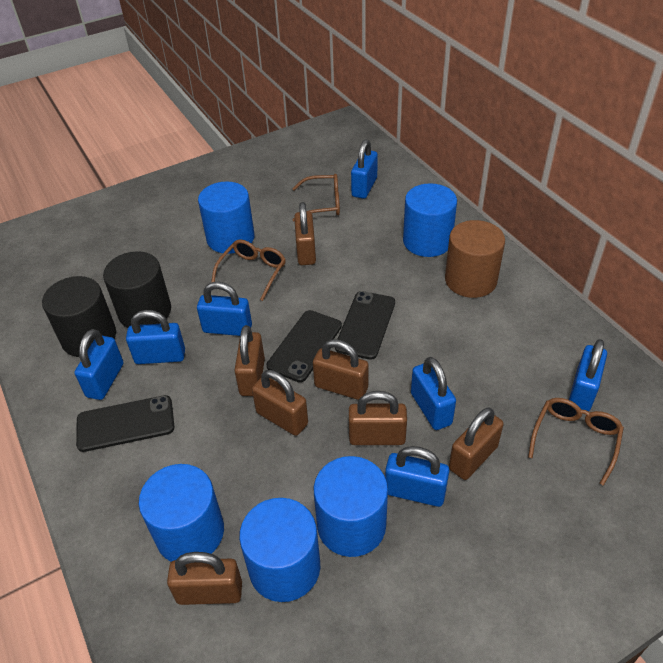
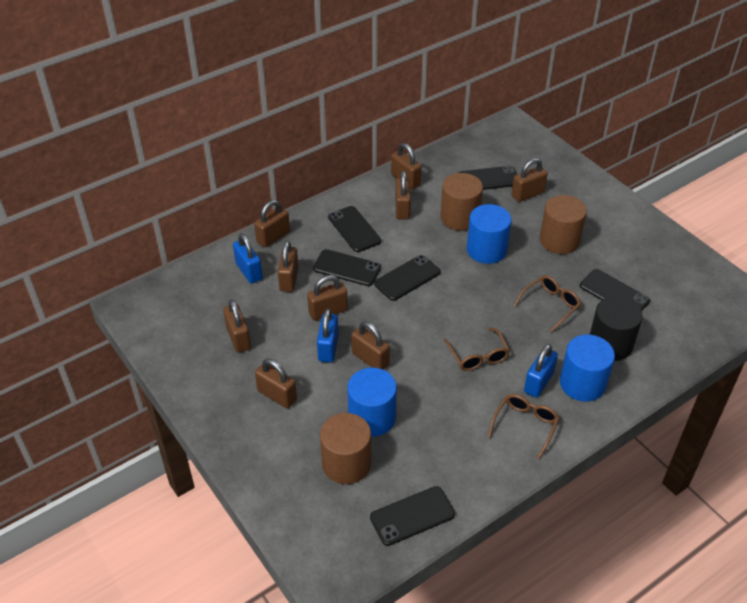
black cylinder: 2 -> 1
black phone: 3 -> 6
blue cylinder: 5 -> 3
blue padlock: 7 -> 3
brown cylinder: 1 -> 3
brown padlock: 7 -> 9

